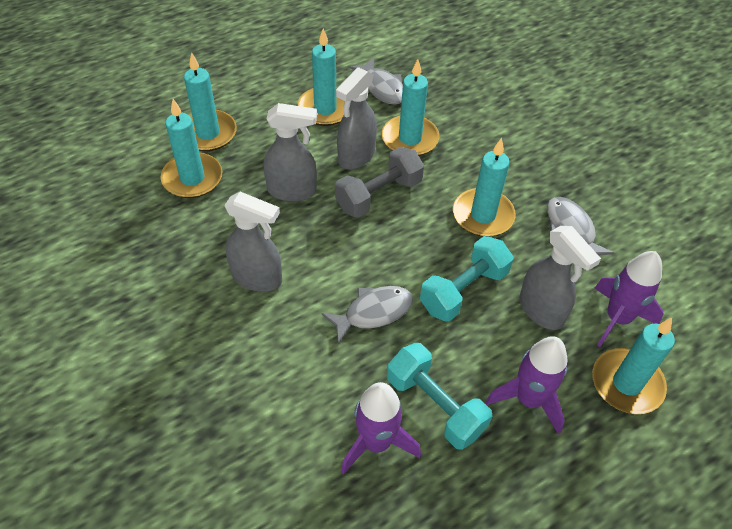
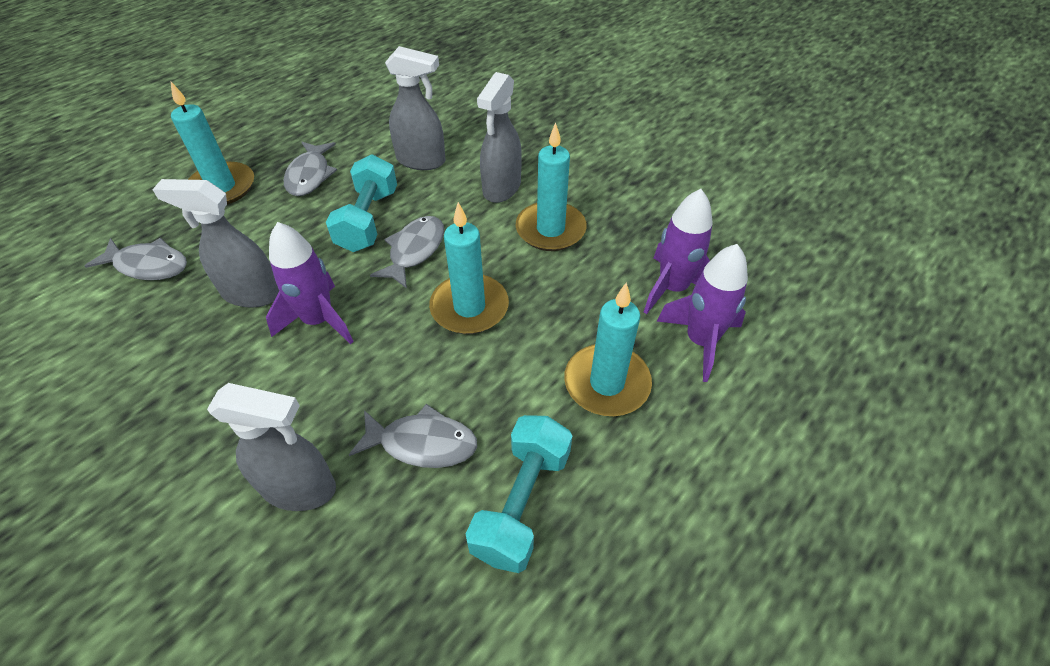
grey dumbbell: 1 -> 0
grey fish: 3 -> 4
turquoise candle: 6 -> 4

